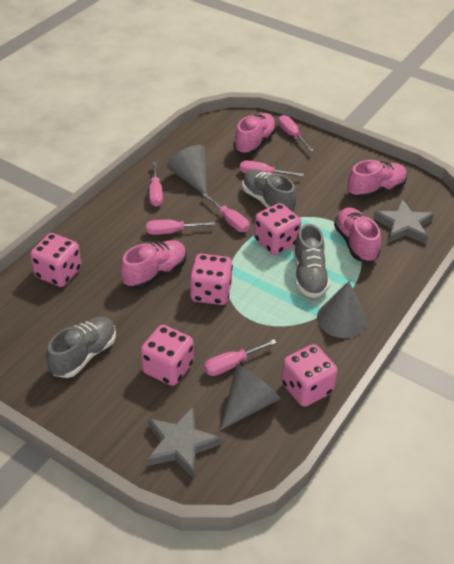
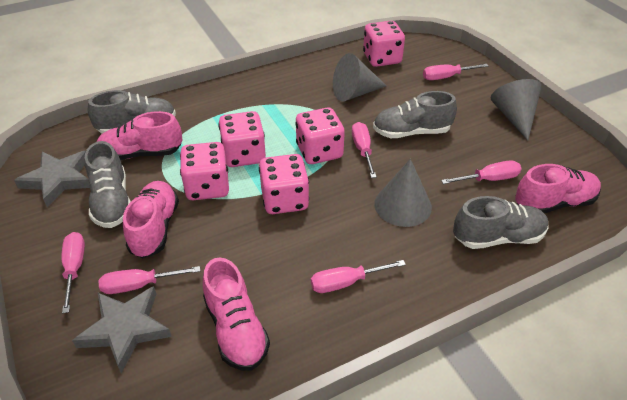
grey shoe: 3 -> 4

